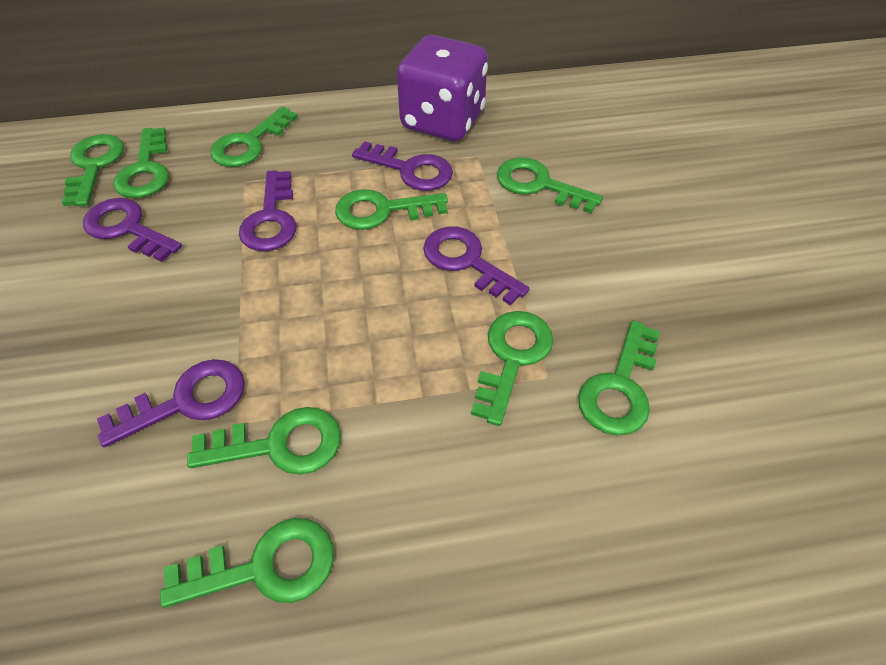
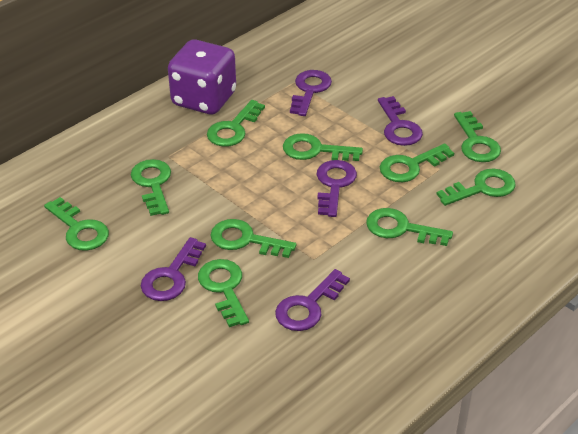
green key: 9 -> 10

